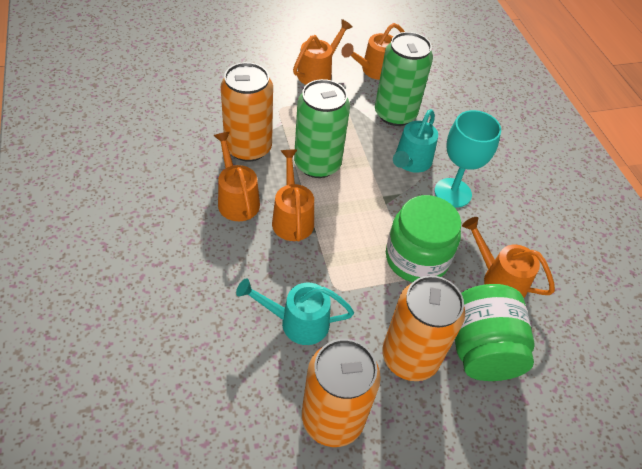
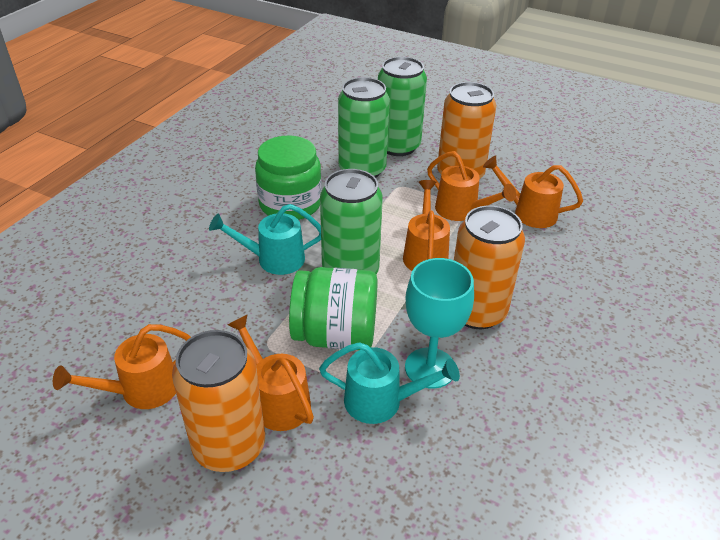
green can: 2 -> 3

